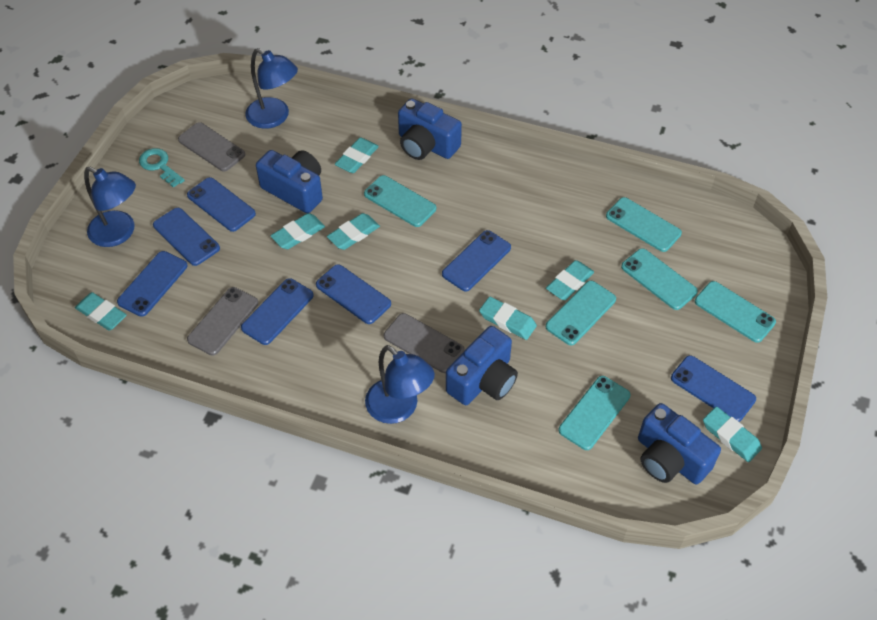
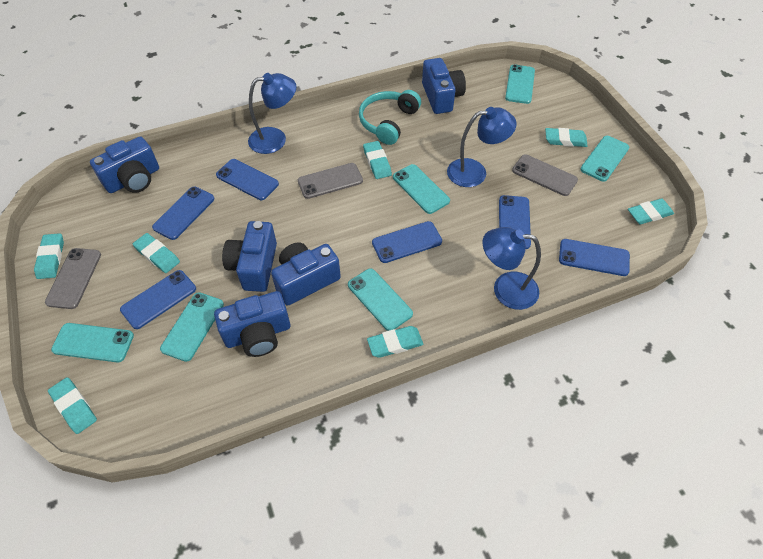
blue camera: 4 -> 5
blue phone: 7 -> 6
turquoise headphones: 0 -> 1
turquoise key: 1 -> 0

